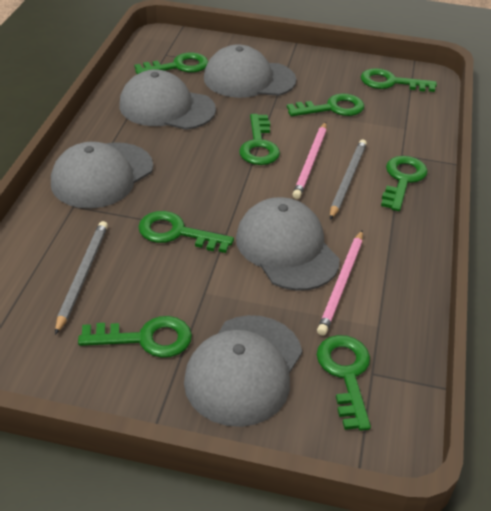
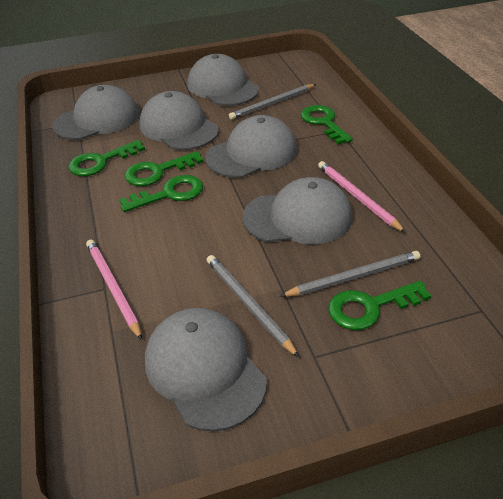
green key: 8 -> 5
grey cap: 5 -> 6
grey pencil: 2 -> 3

